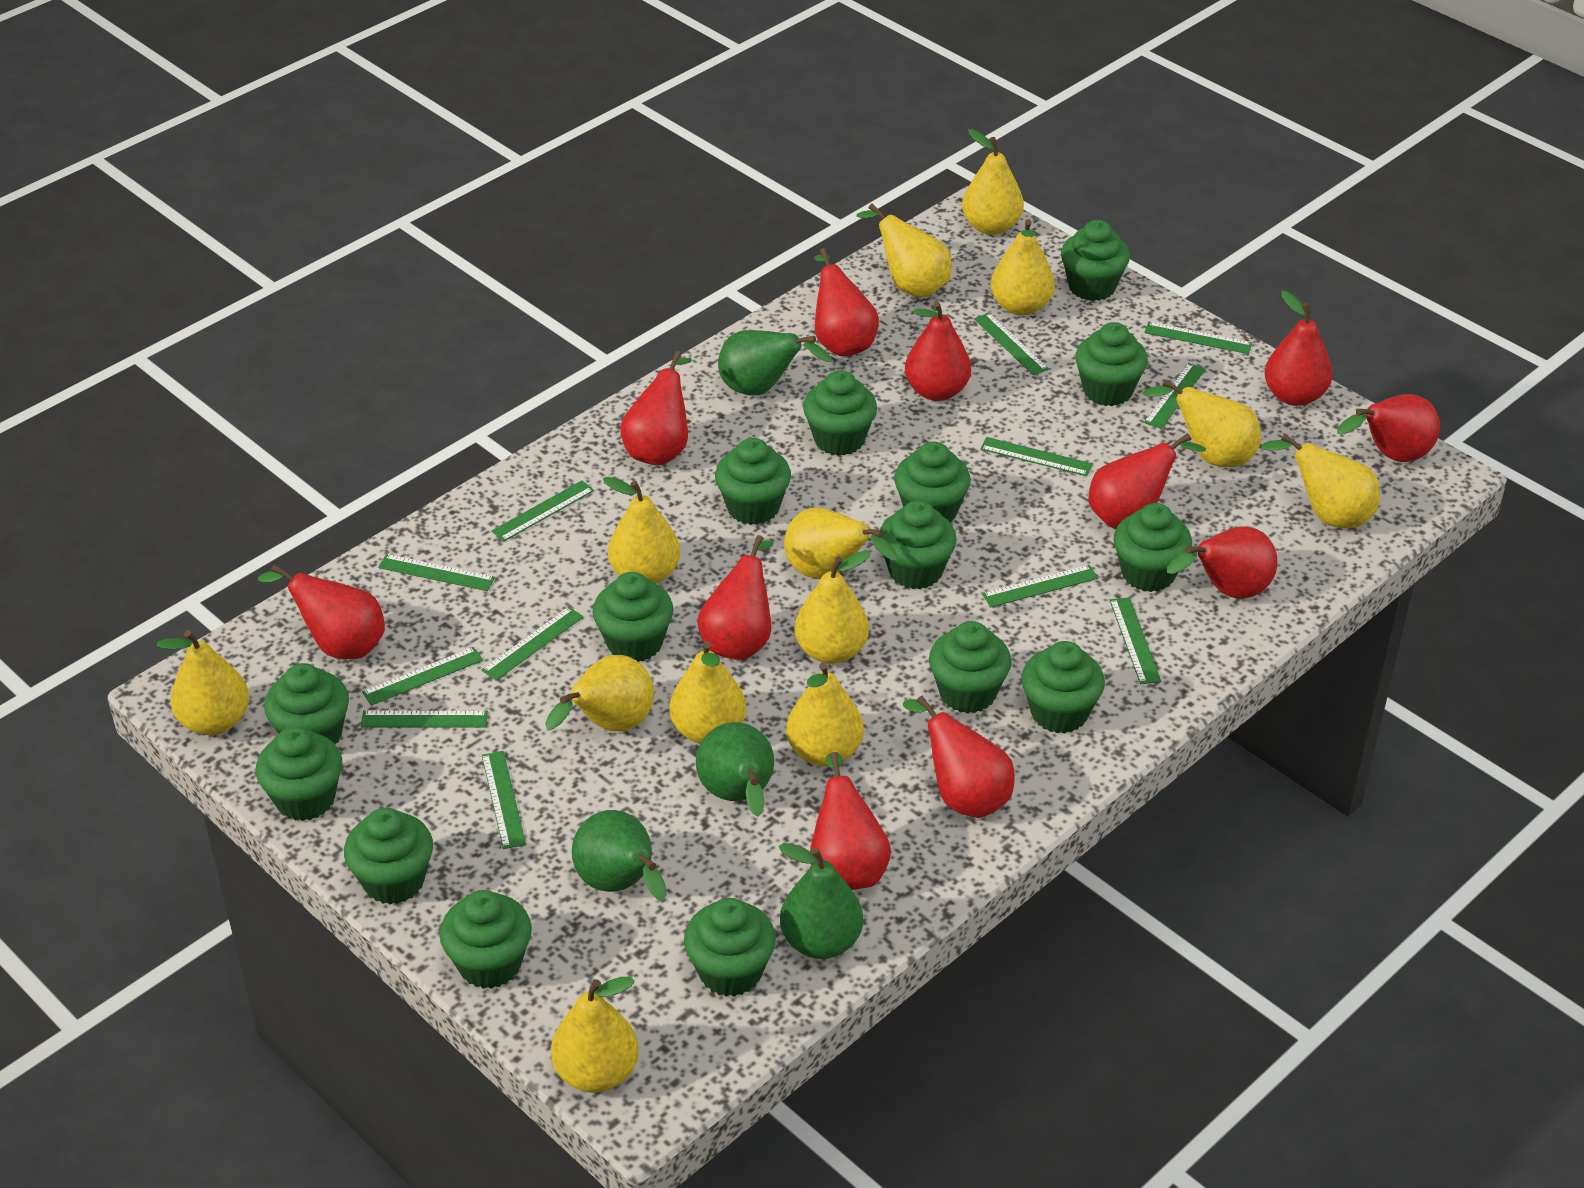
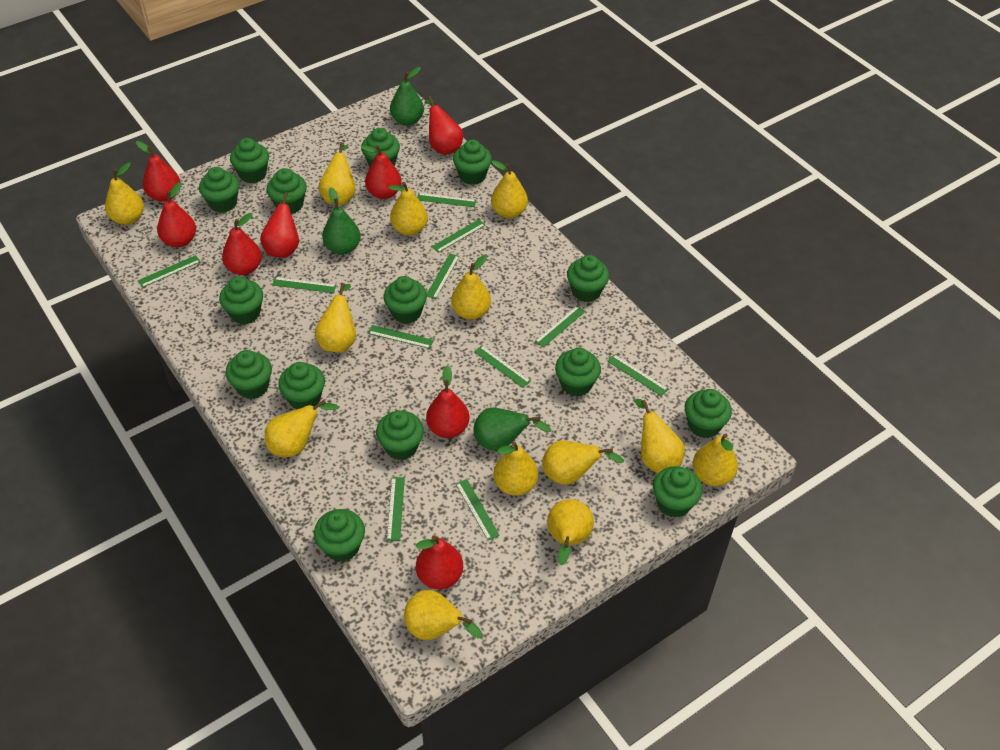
green pear: 4 -> 3
green ruler: 12 -> 11
red pear: 11 -> 8

